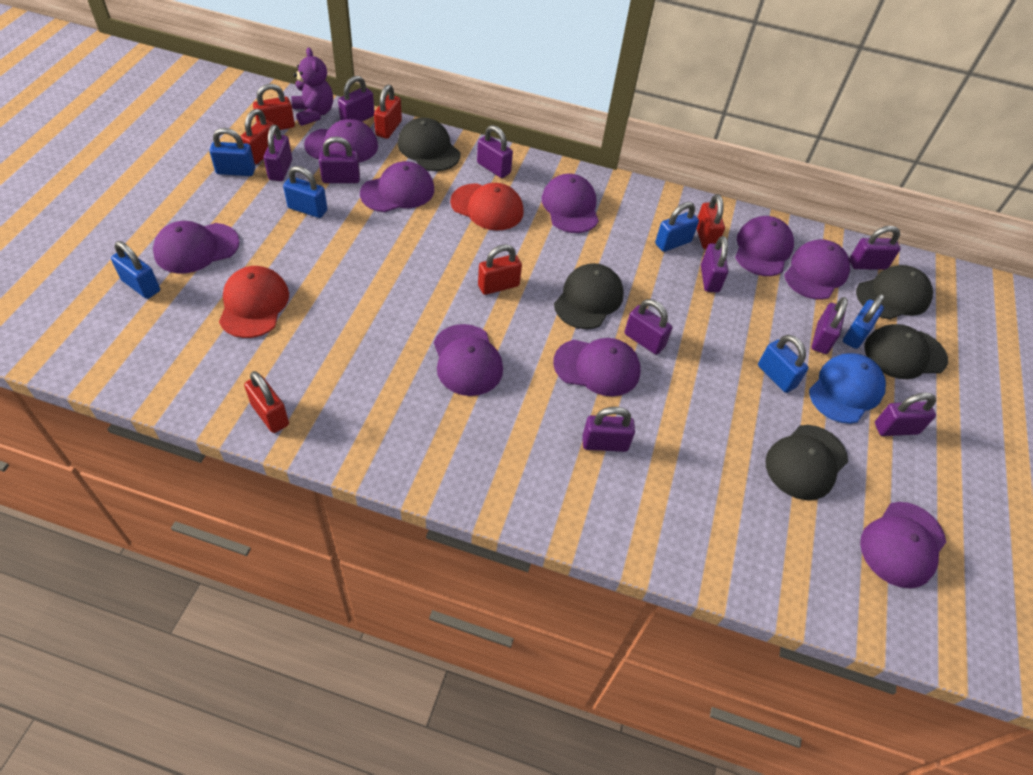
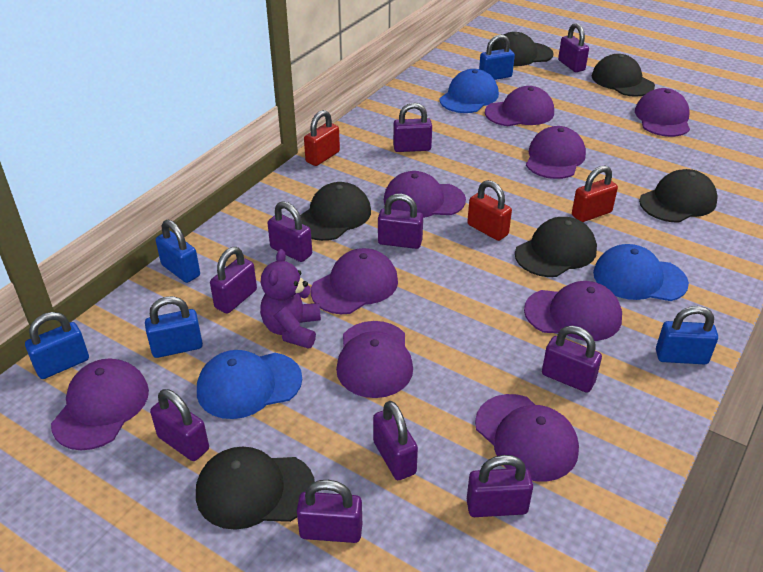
black cap: 5 -> 6
blue cap: 1 -> 3
blue padlock: 6 -> 5
red cap: 2 -> 0
red padlock: 6 -> 3

